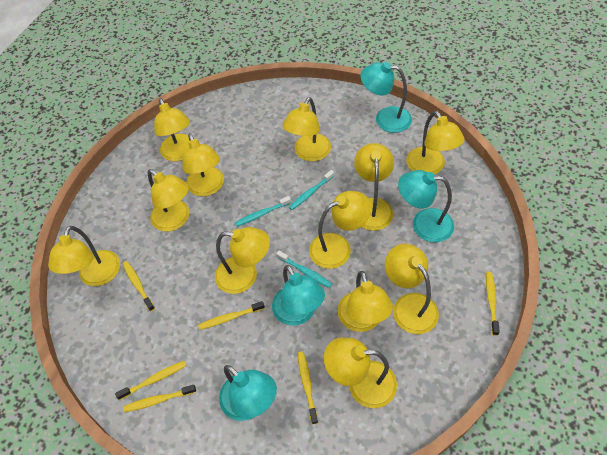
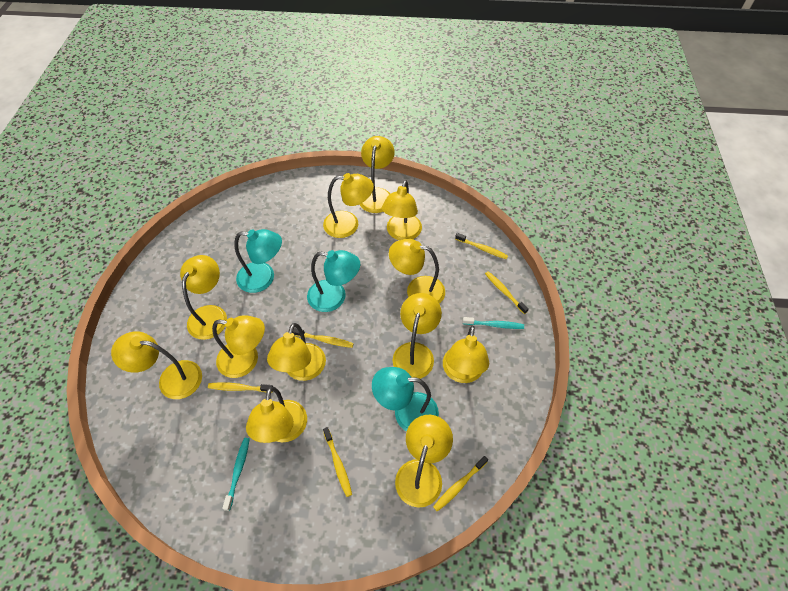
turquoise lamp: 4 -> 3
turquoise toothbrush: 3 -> 2

